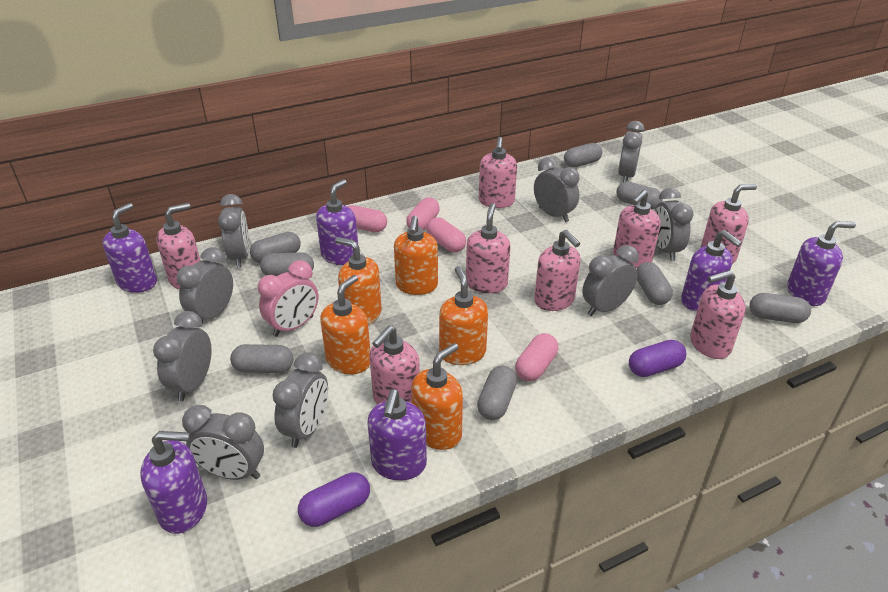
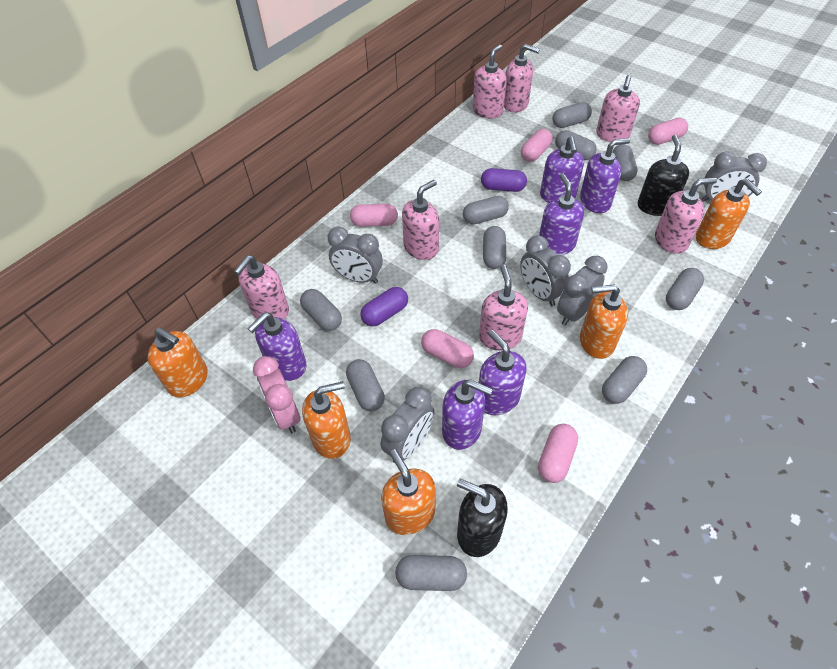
black soap dispenser: 0 -> 2
grey capsule: 8 -> 10
grey clock: 9 -> 5
pink capsule: 4 -> 5
pink soap dispenser: 8 -> 7

